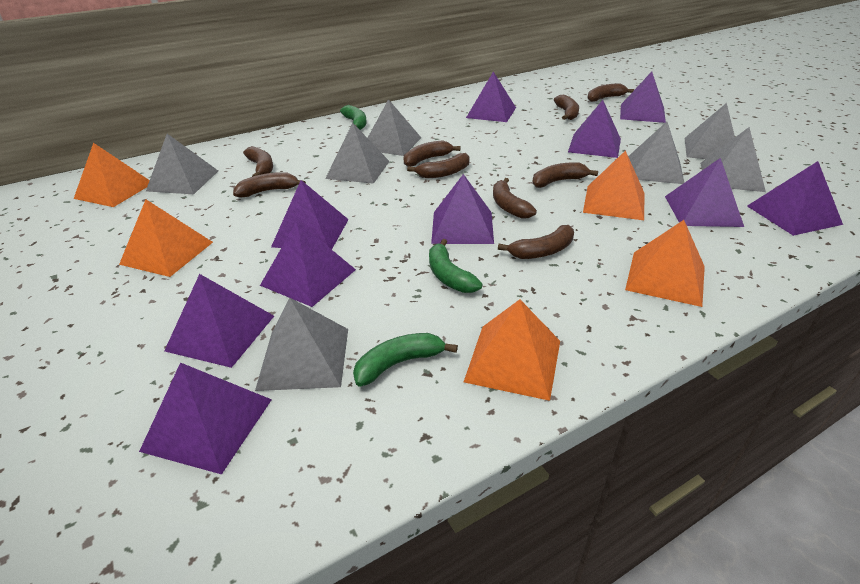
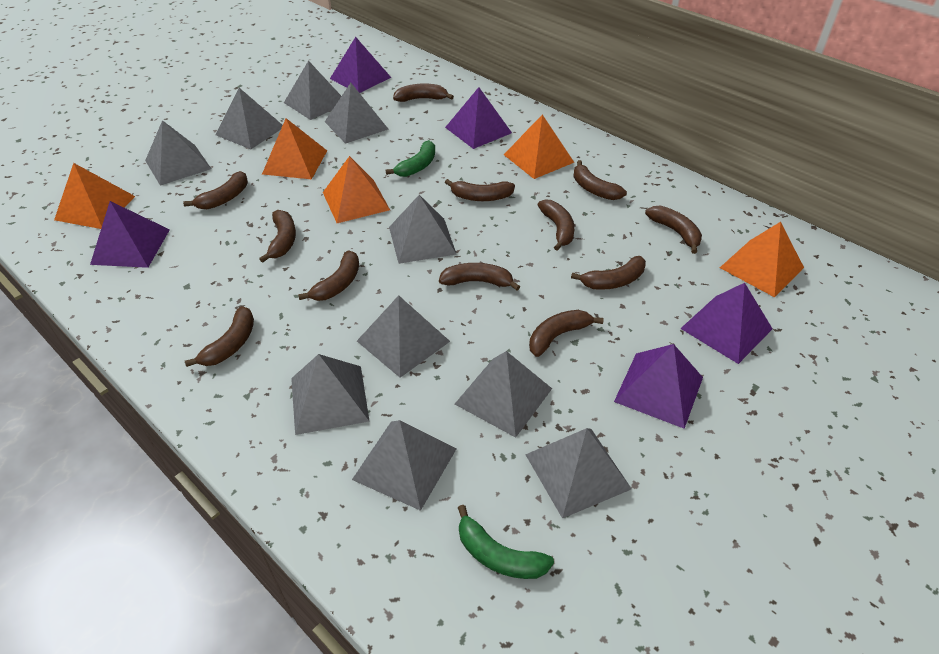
brown banana: 9 -> 12
green banana: 3 -> 2
grey pyramid: 7 -> 10
purple pyramid: 10 -> 5

